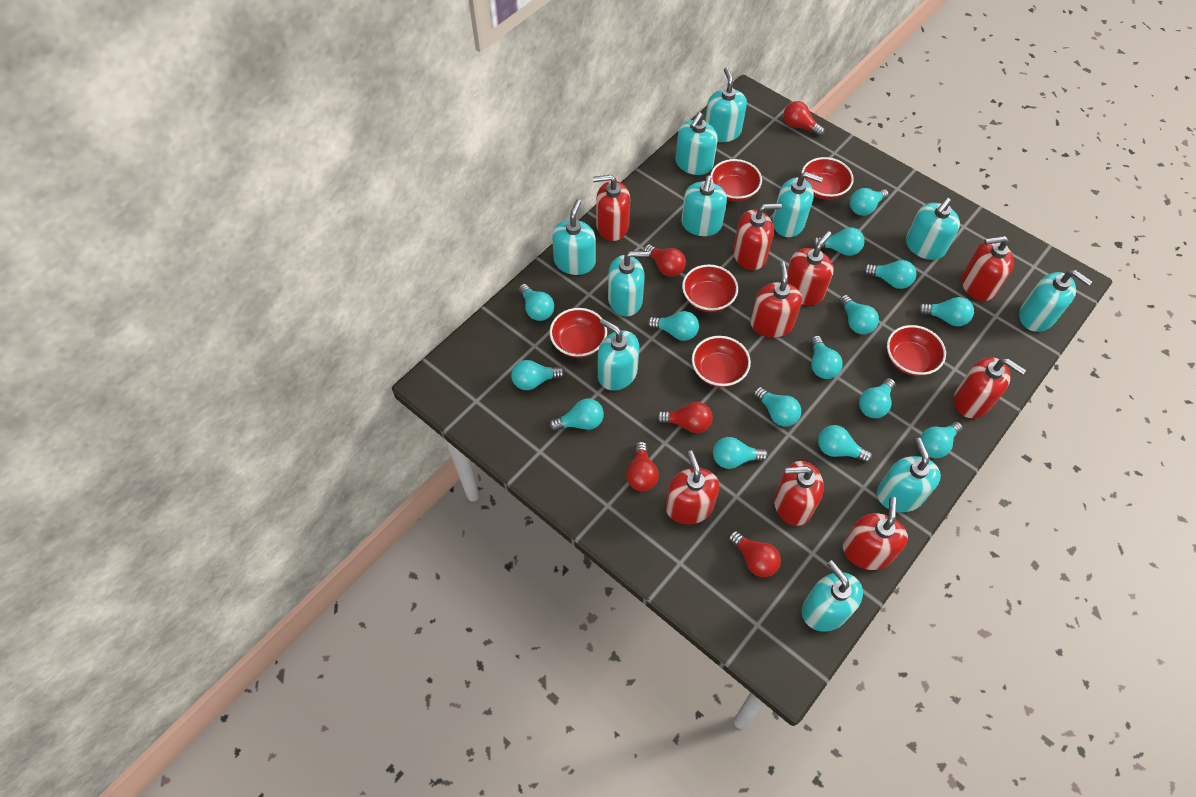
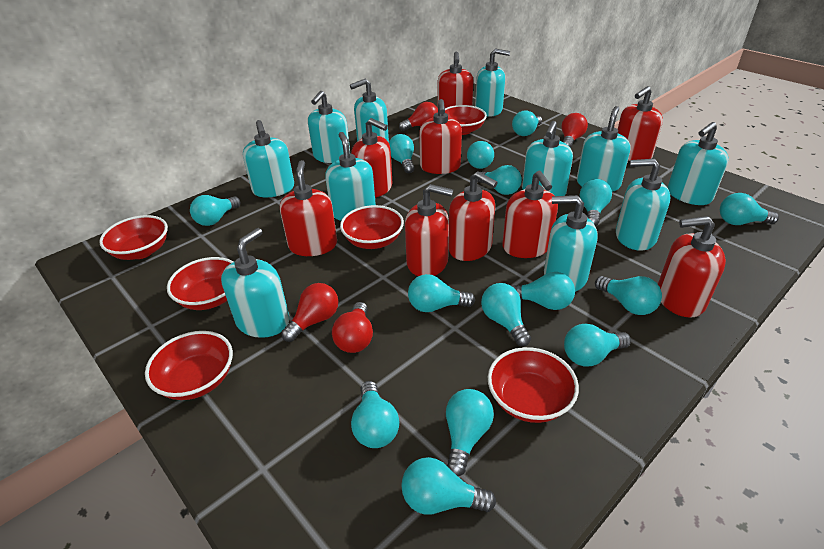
red light bulb: 5 -> 4

